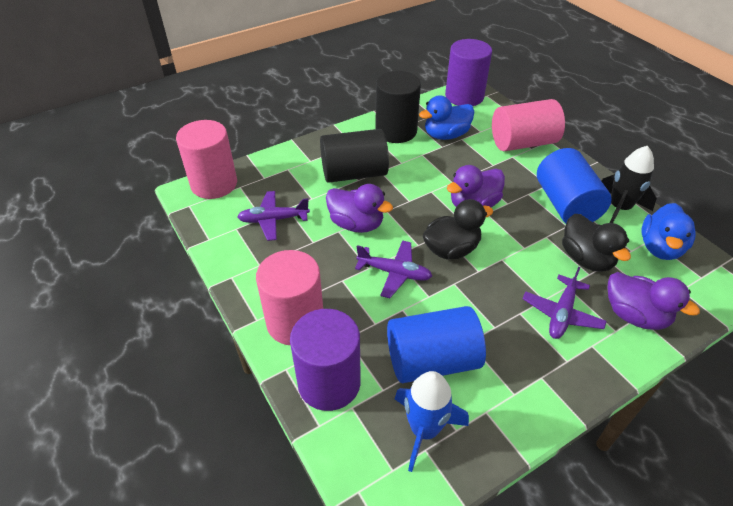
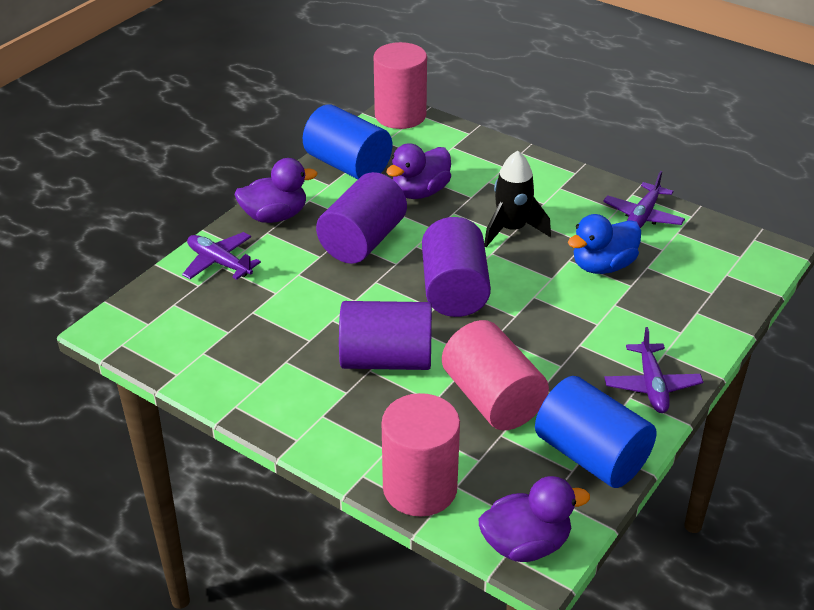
black cylinder: 2 -> 0
black duck: 2 -> 0
blue duck: 2 -> 1
blue rocket: 1 -> 0
purple cylinder: 2 -> 3

